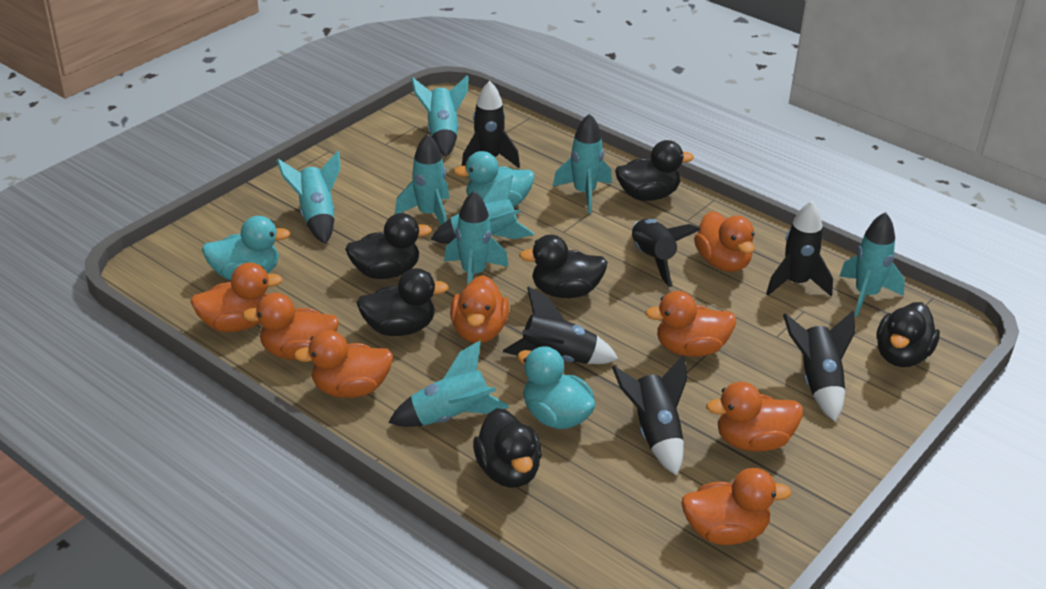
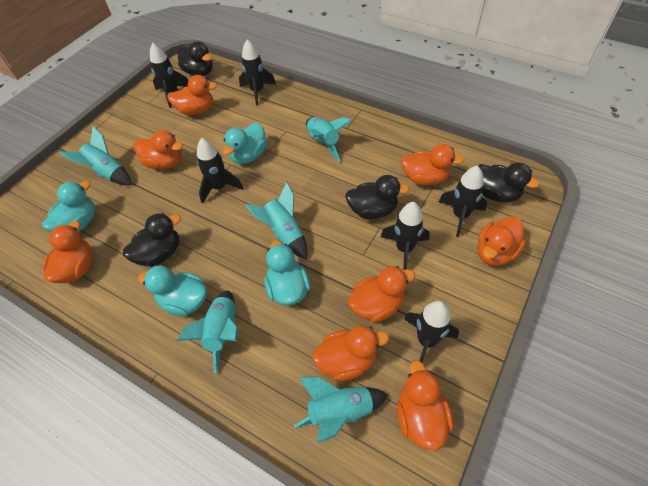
black duck: 6 -> 4
turquoise duck: 3 -> 4
turquoise rocket: 8 -> 5

